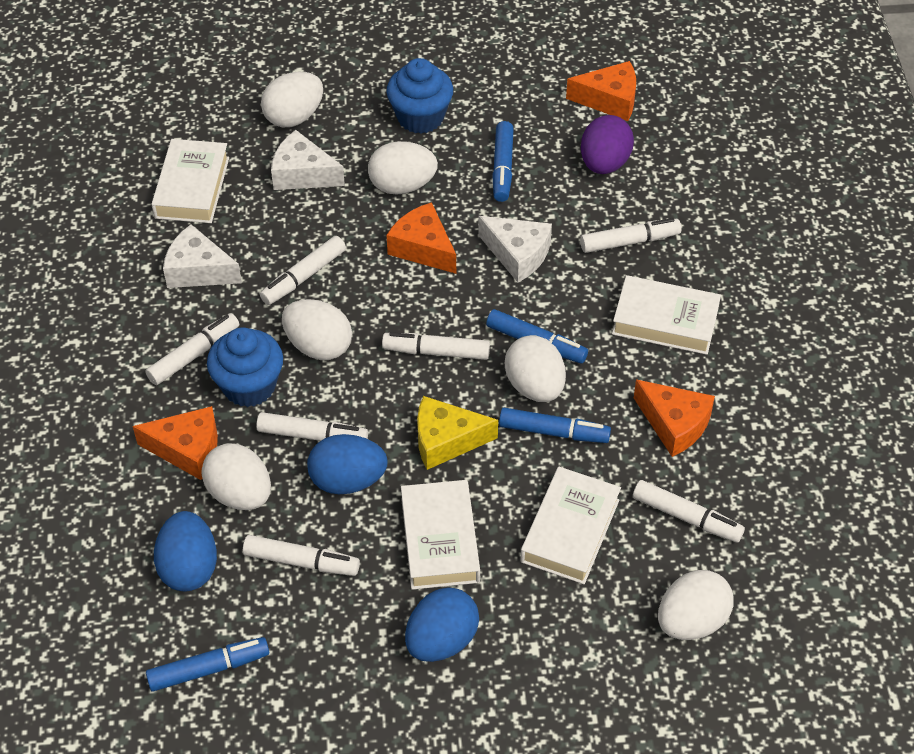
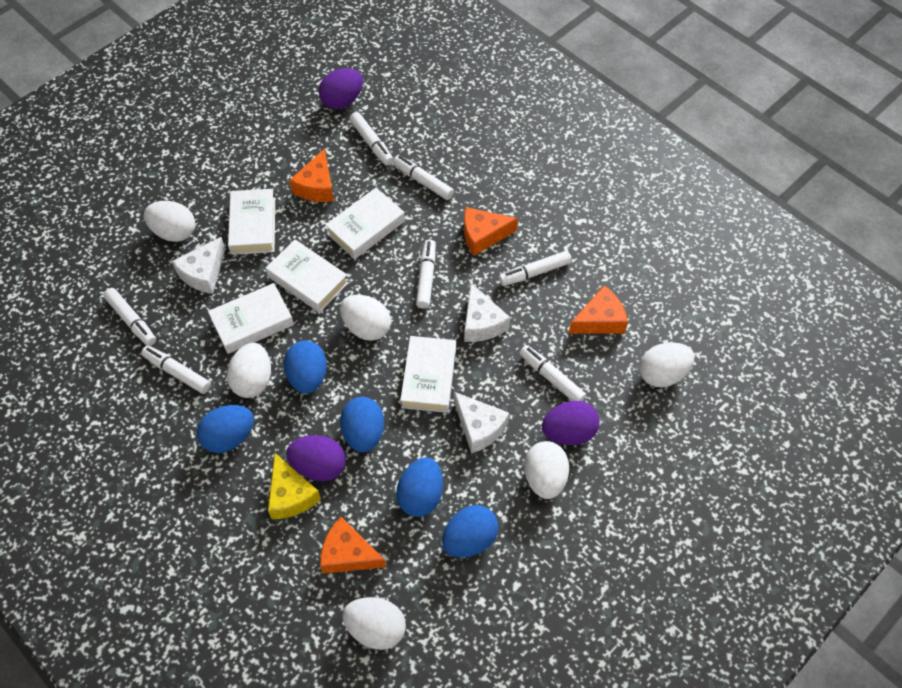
blue cupcake: 2 -> 0
blue egg: 3 -> 5
blue marker: 4 -> 0
purple egg: 1 -> 3
white book: 4 -> 5

